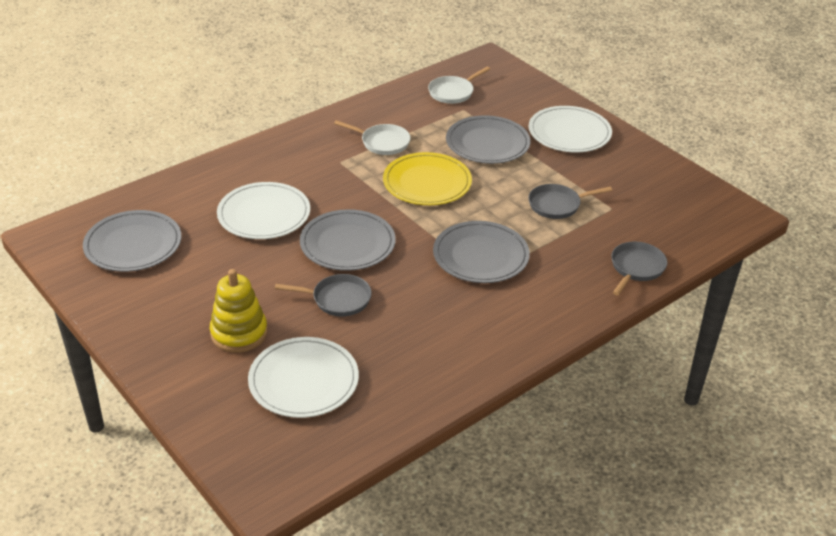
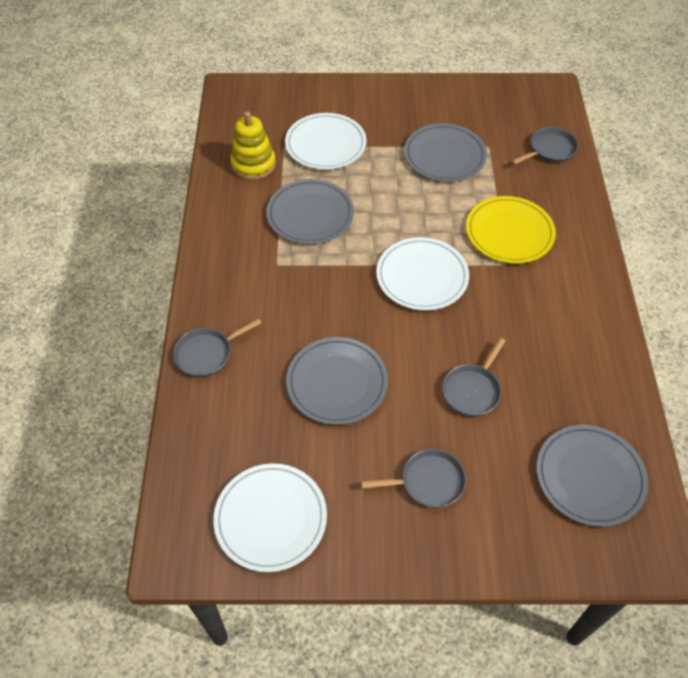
grey pan: 3 -> 4
white pan: 2 -> 0

